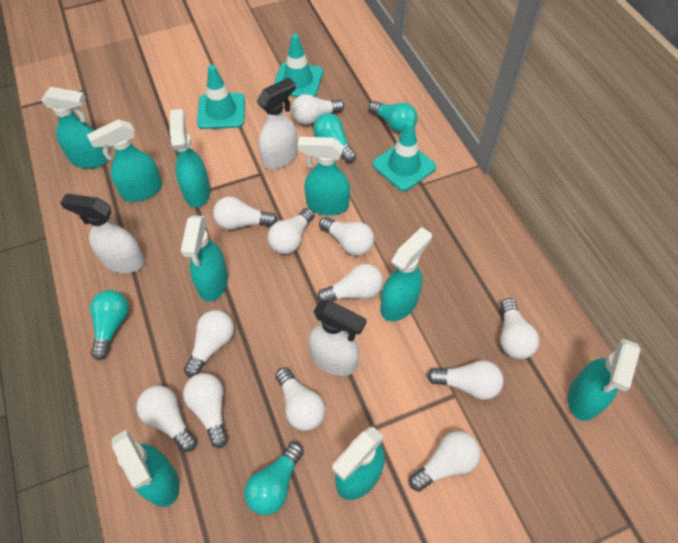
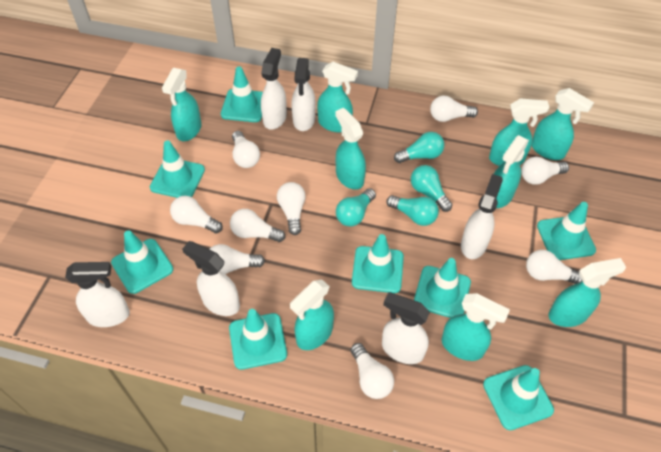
turquoise traffic cone: 3 -> 8
white light bulb: 12 -> 9
white spray bottle: 3 -> 6

